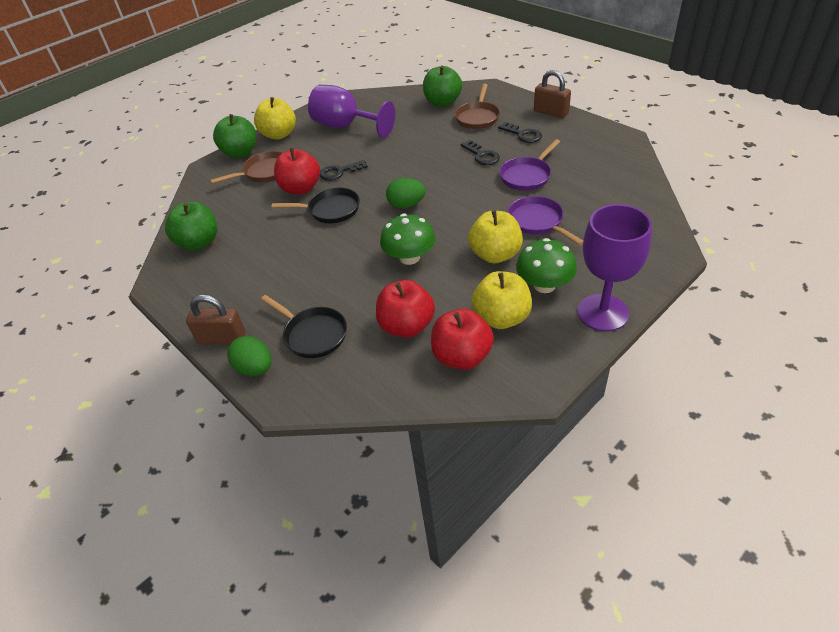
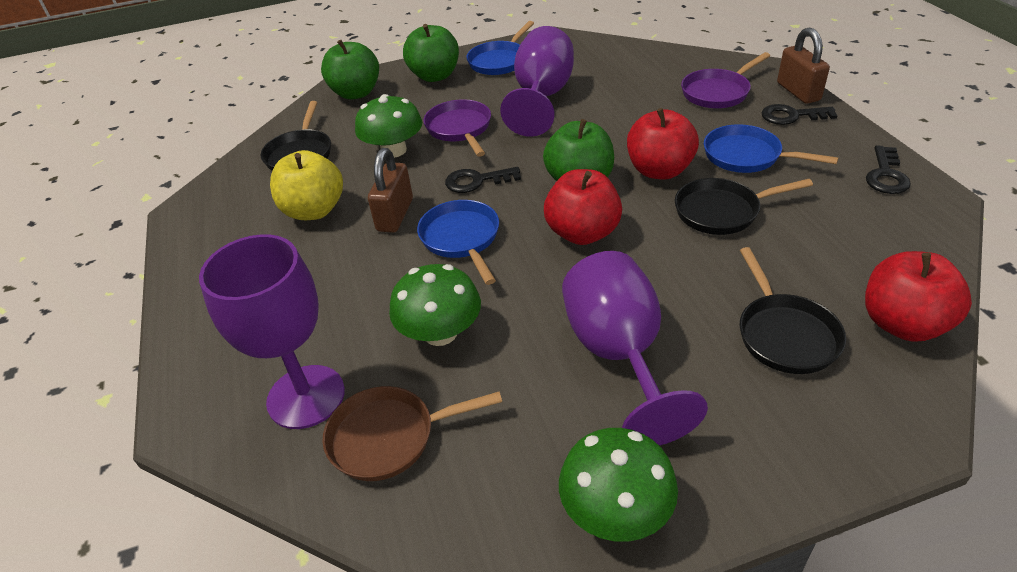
black pan: 2 -> 3
blue pan: 0 -> 3
brown pan: 2 -> 1
green egg: 2 -> 0
green mushroom: 2 -> 3
purple goblet: 2 -> 3
yellow apple: 3 -> 1

